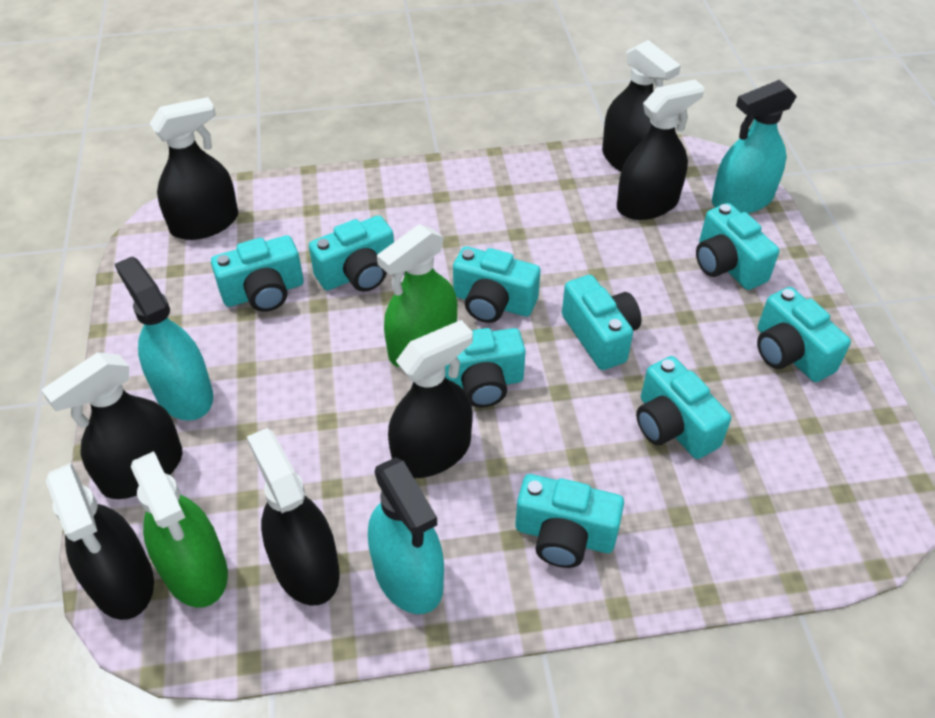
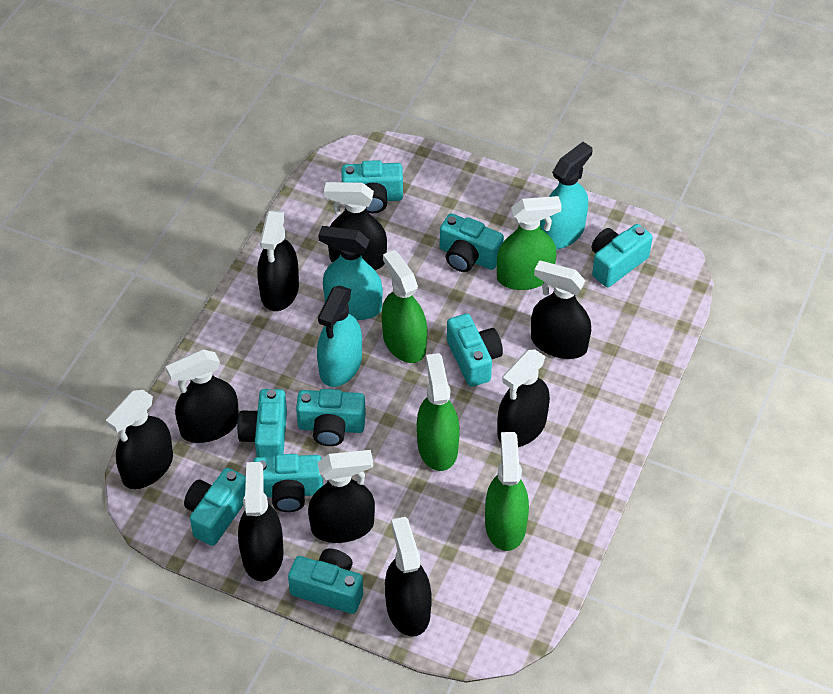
black spray bottle: 7 -> 9
green spray bottle: 2 -> 4

